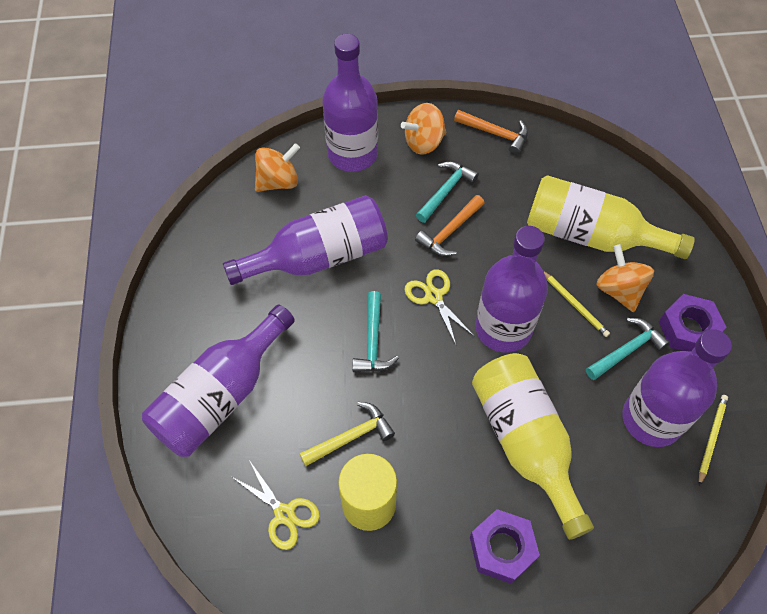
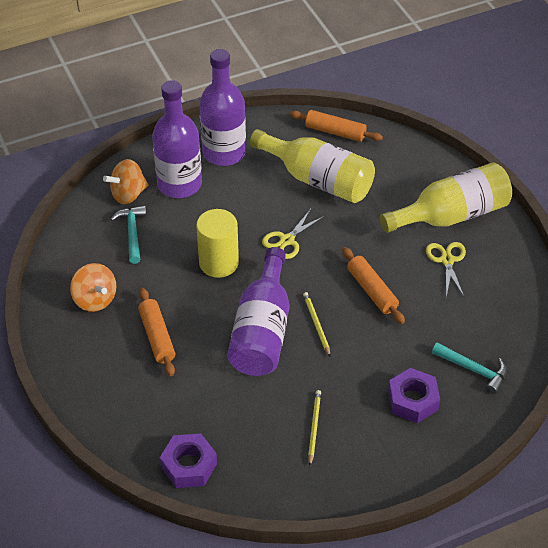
orange hammer: 2 -> 0
orange rolling pin: 0 -> 3
orange spinning top: 3 -> 2
purple bottle: 5 -> 3
turquoise hammer: 3 -> 2
yellow hammer: 1 -> 0

